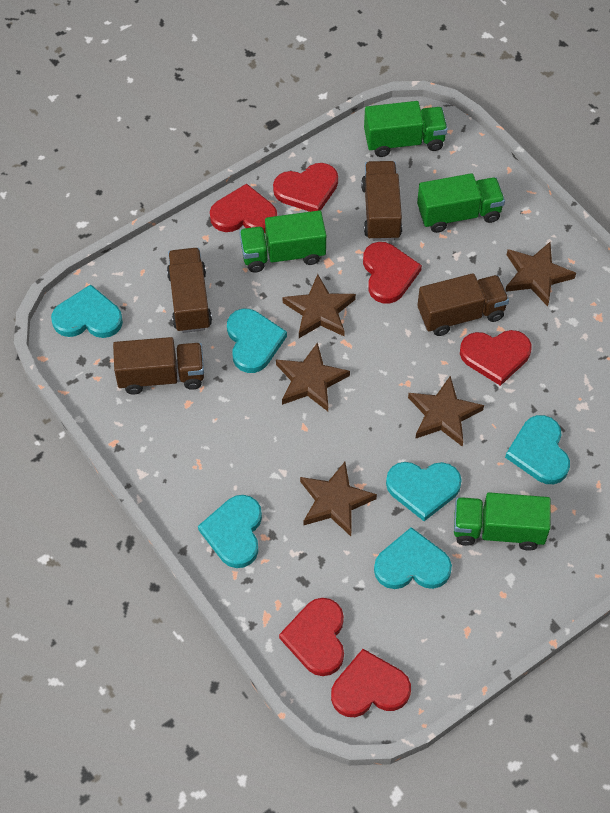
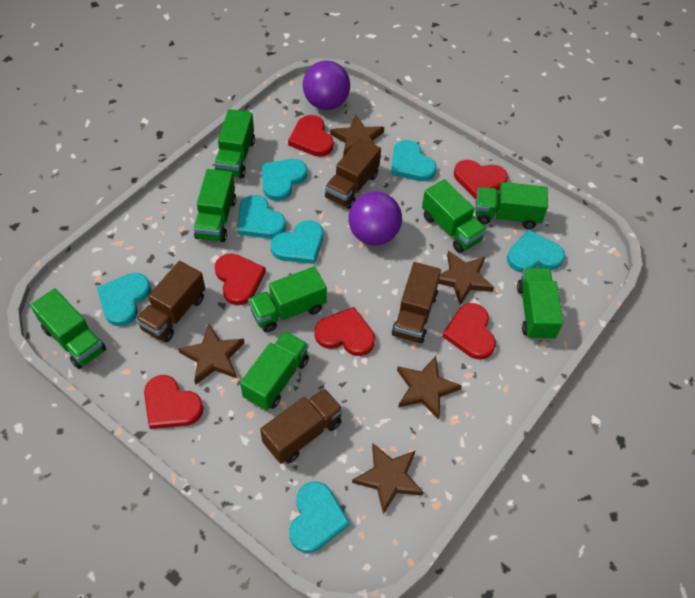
green truck: 4 -> 8
purple ball: 0 -> 2
turquoise heart: 6 -> 7

